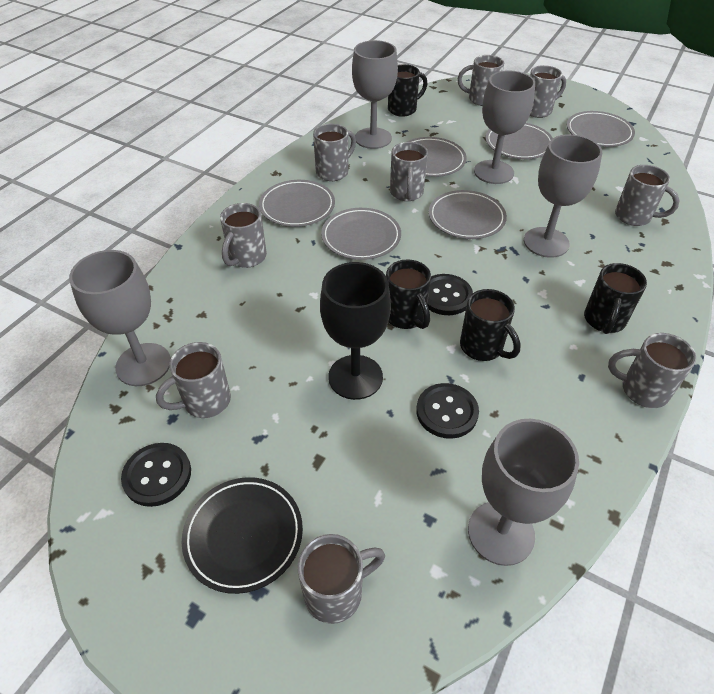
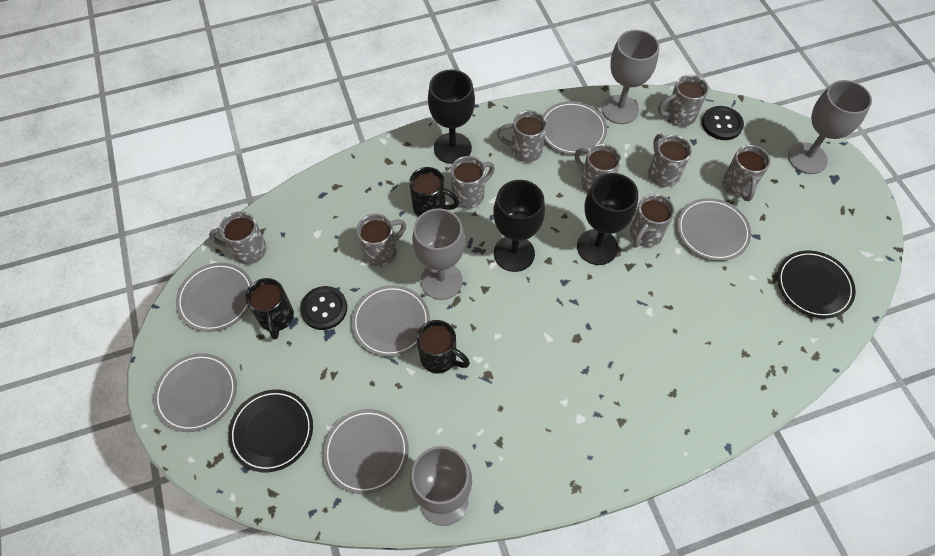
black button: 3 -> 2
black goblet: 1 -> 3
black mug: 4 -> 3
black plate: 1 -> 2
grey goblet: 5 -> 4

